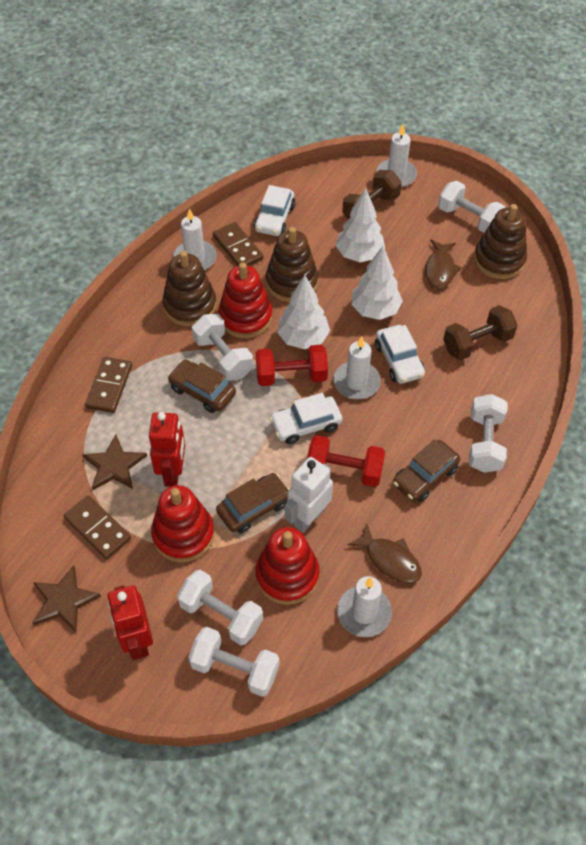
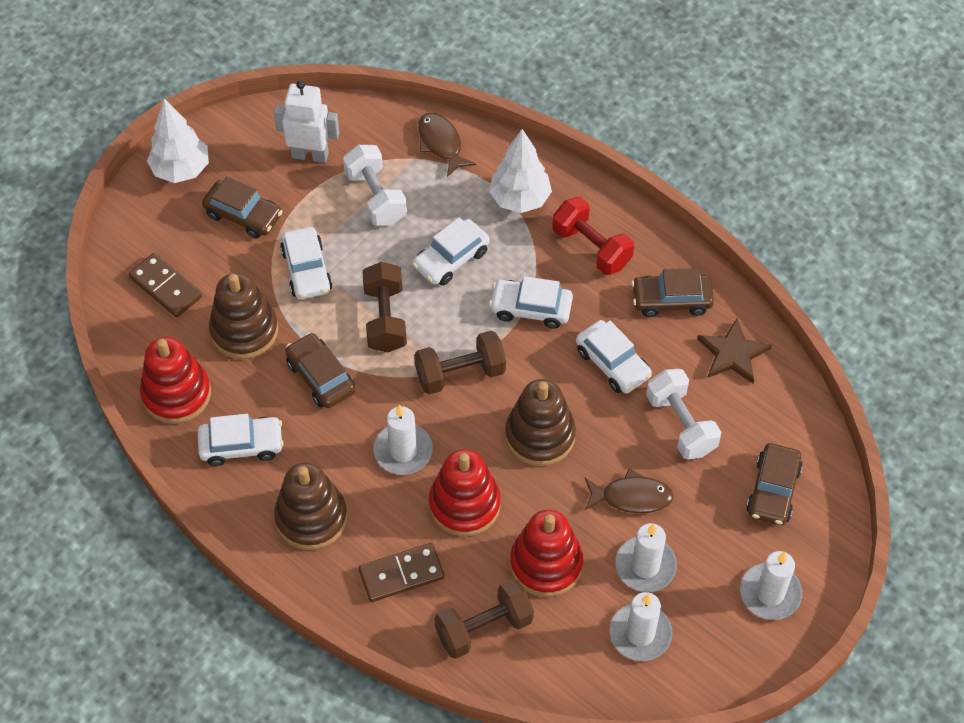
brown car: 3 -> 4
brown domino: 3 -> 2
brown dumbbell: 2 -> 3
brown star: 2 -> 1
red dumbbell: 2 -> 1
red robot: 2 -> 0
white car: 3 -> 5
white dumbbell: 5 -> 2
white tree: 3 -> 2

